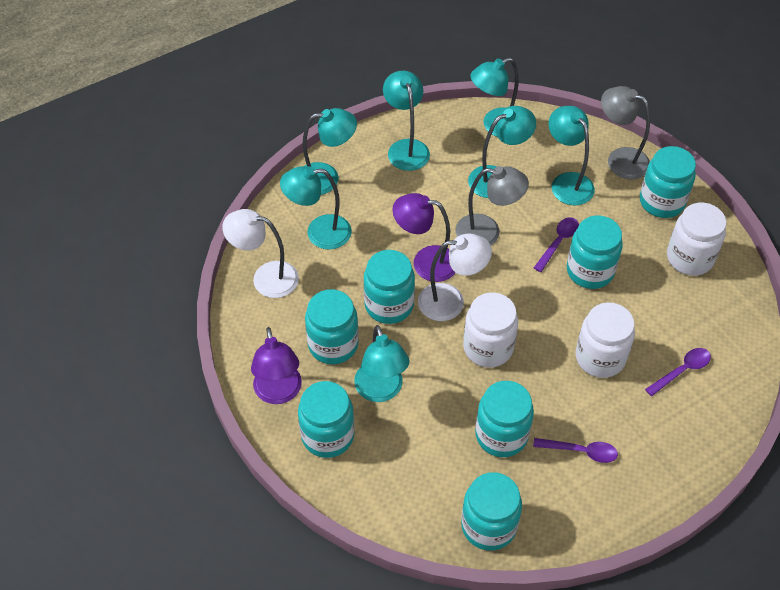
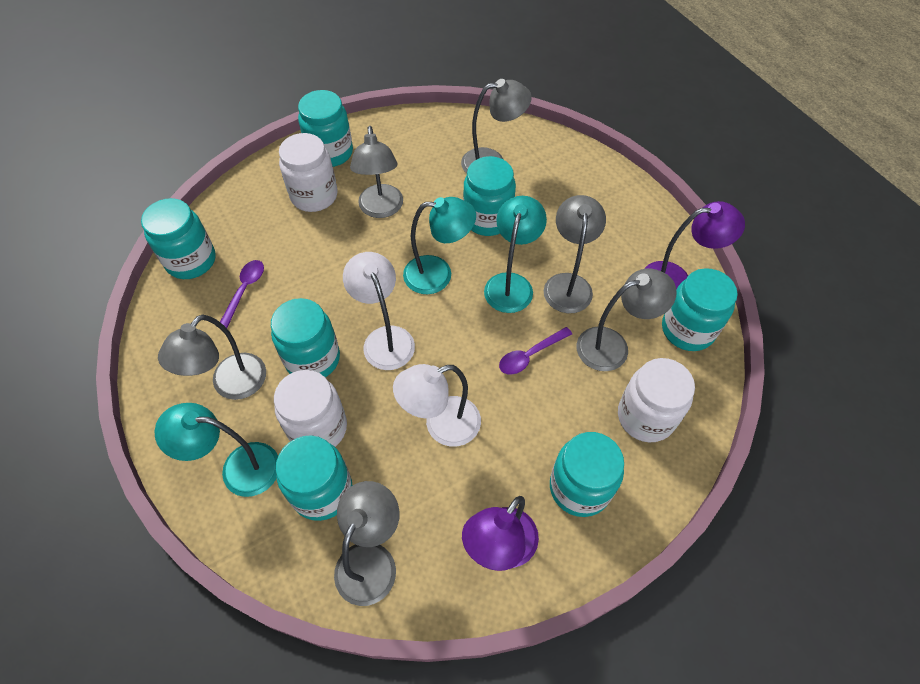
grey lamp: 2 -> 6
purple spoon: 3 -> 2
turquoise lamp: 7 -> 3

